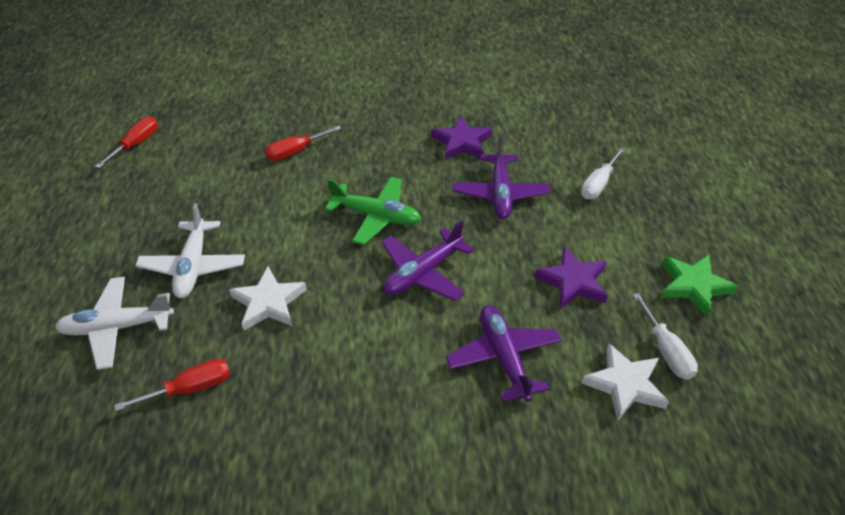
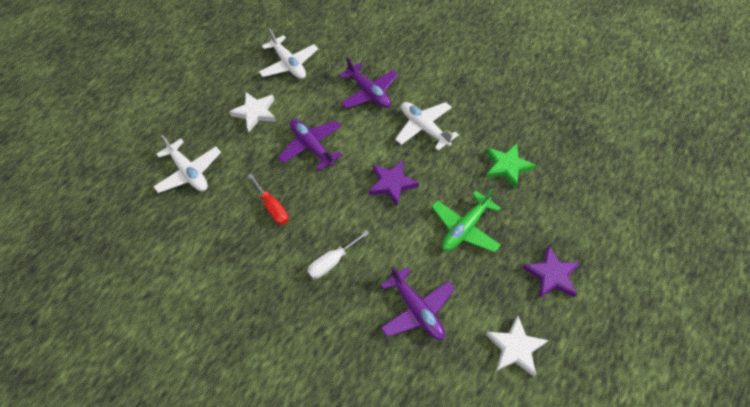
red screwdriver: 3 -> 1
white plane: 2 -> 3
white screwdriver: 2 -> 1

